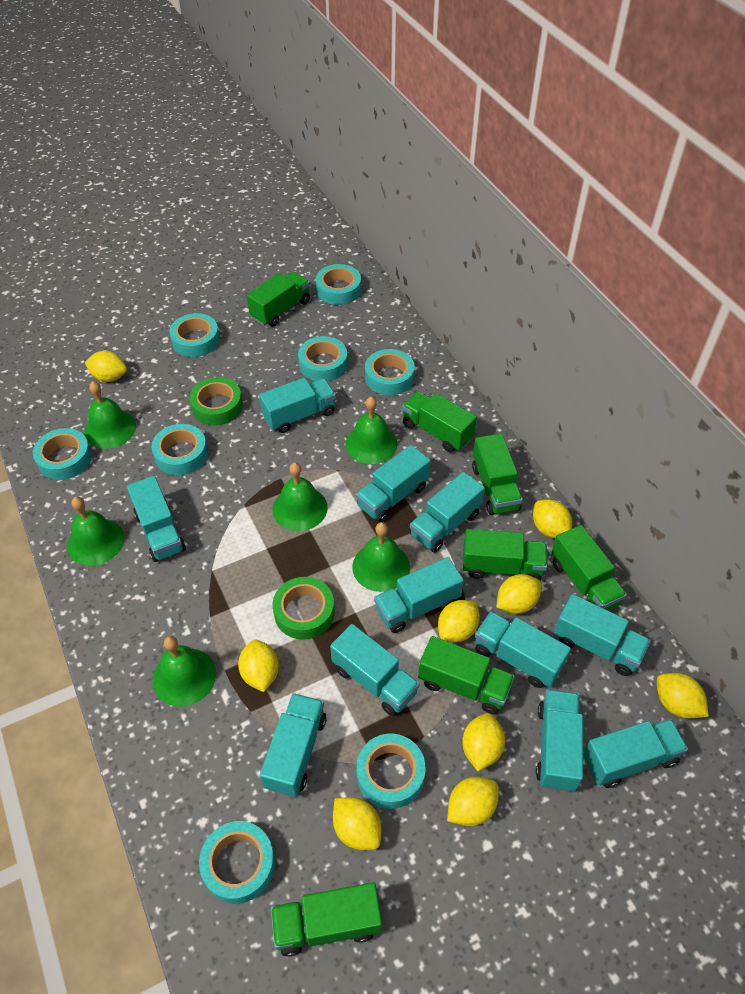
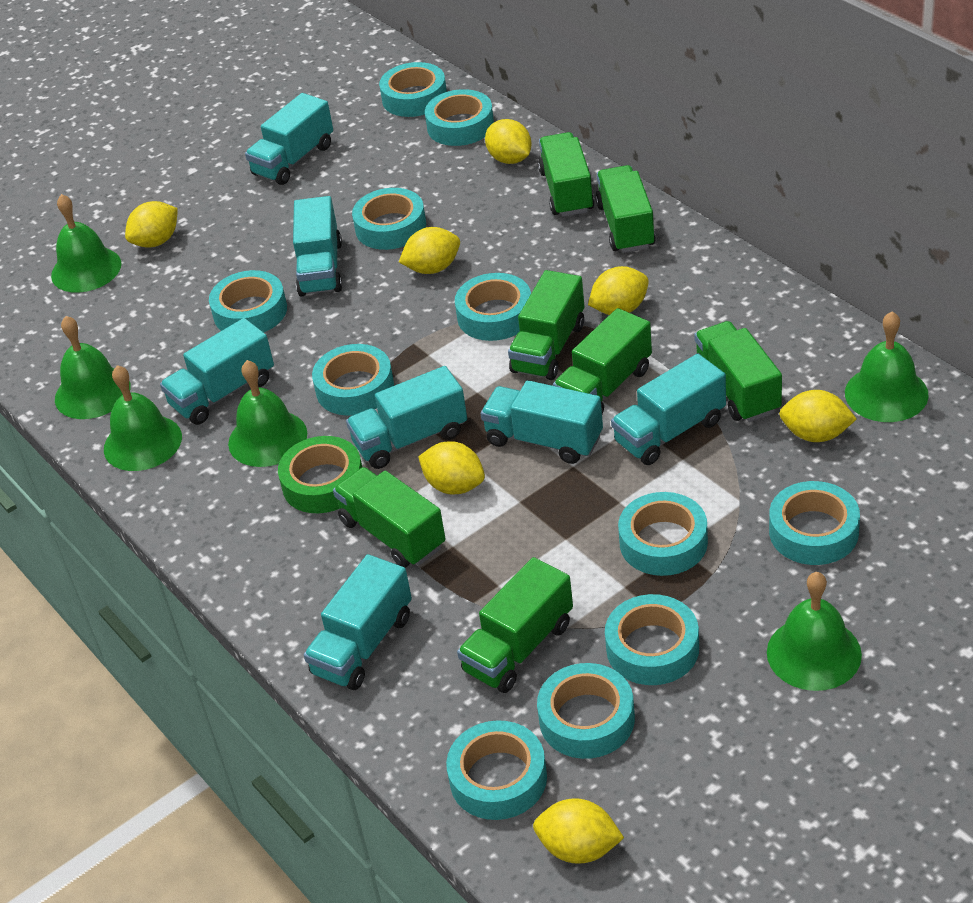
green tape: 2 -> 1
turquoise tape: 8 -> 11
turquoise truck: 11 -> 7
yellow lemon: 9 -> 7

